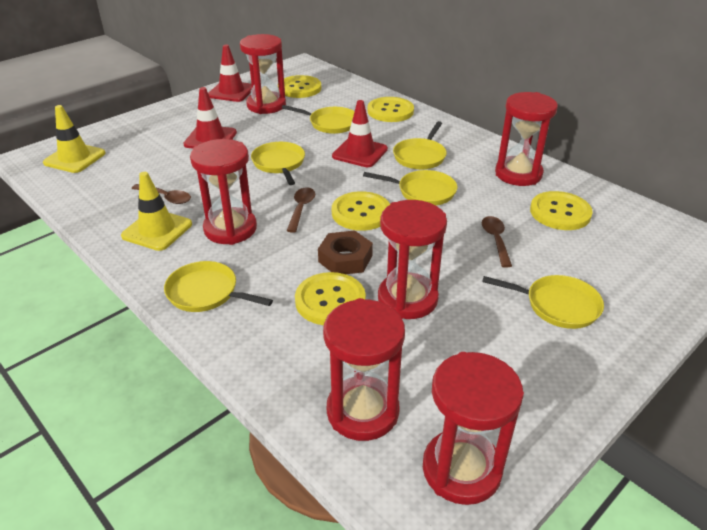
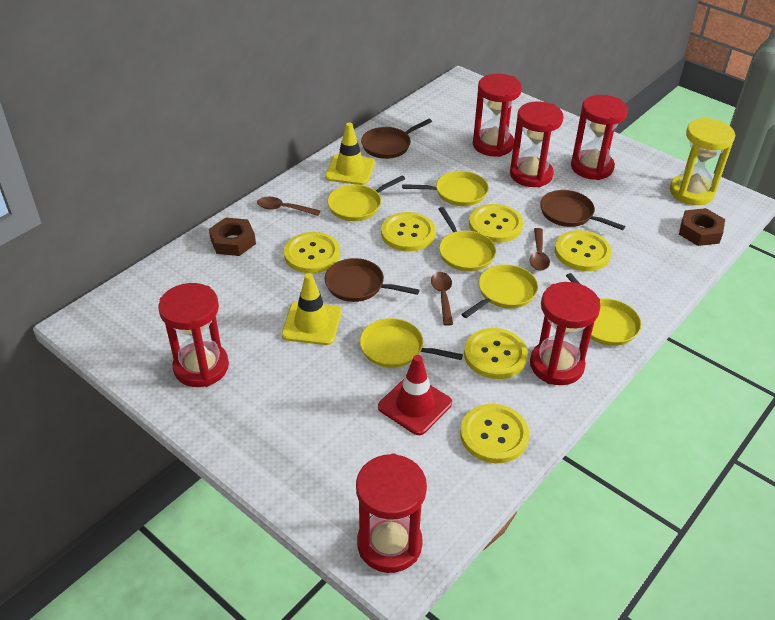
brown nut: 1 -> 2
brown pan: 0 -> 3
red traffic cone: 3 -> 1
yellow button: 5 -> 6
yellow hourglass: 0 -> 1

